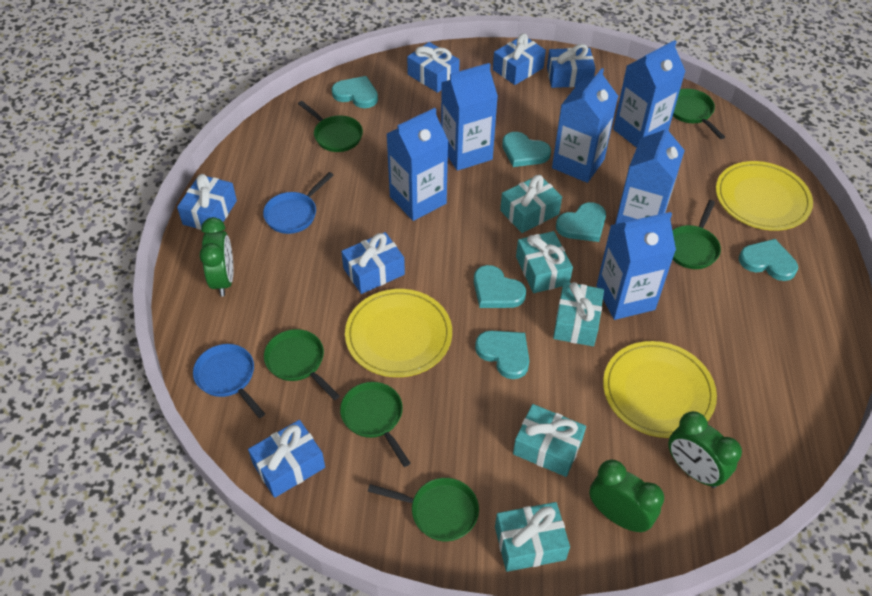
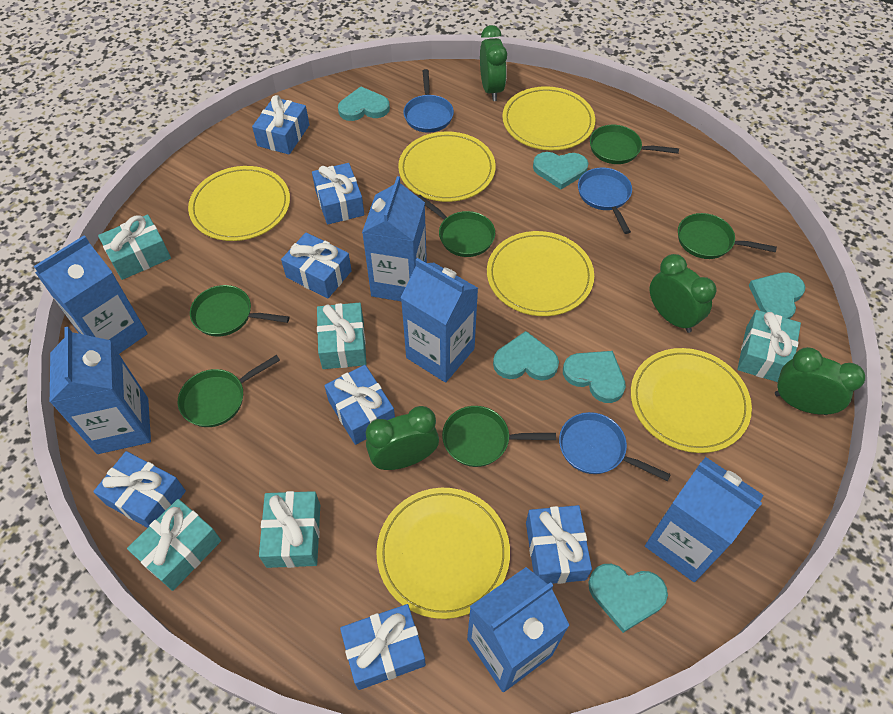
blue gift: 6 -> 7
blue pan: 2 -> 3
green clock: 3 -> 4
yellow plate: 3 -> 6

